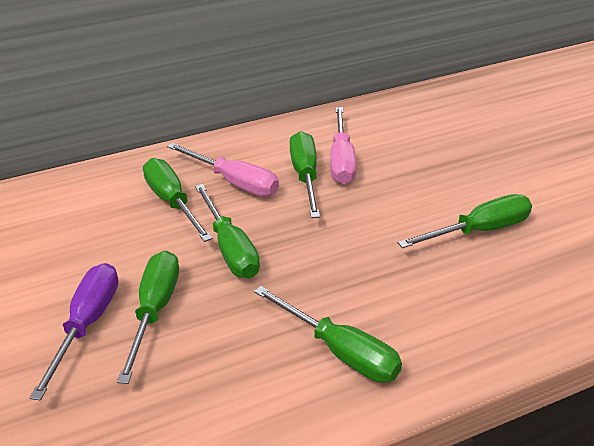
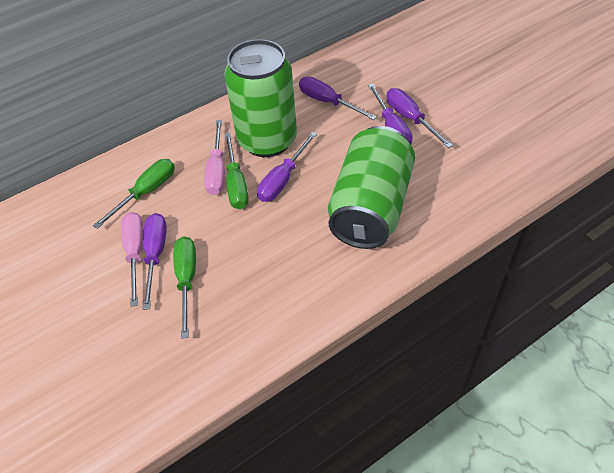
green can: 0 -> 2
green screwdriver: 6 -> 3
purple screwdriver: 1 -> 5

